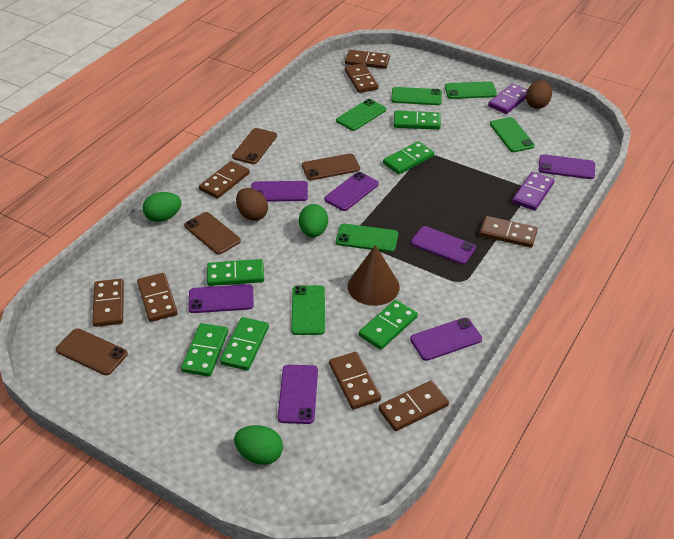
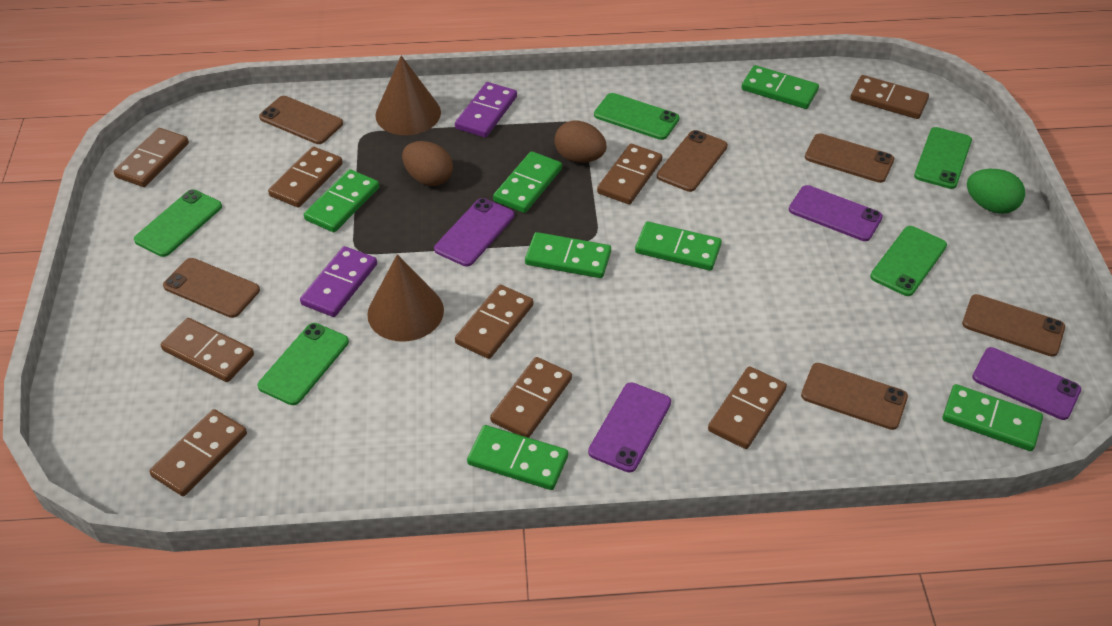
brown cone: 1 -> 2
brown domino: 8 -> 9
brown phone: 4 -> 6
green domino: 6 -> 7
green egg: 3 -> 1
green phone: 6 -> 5
purple phone: 7 -> 4

